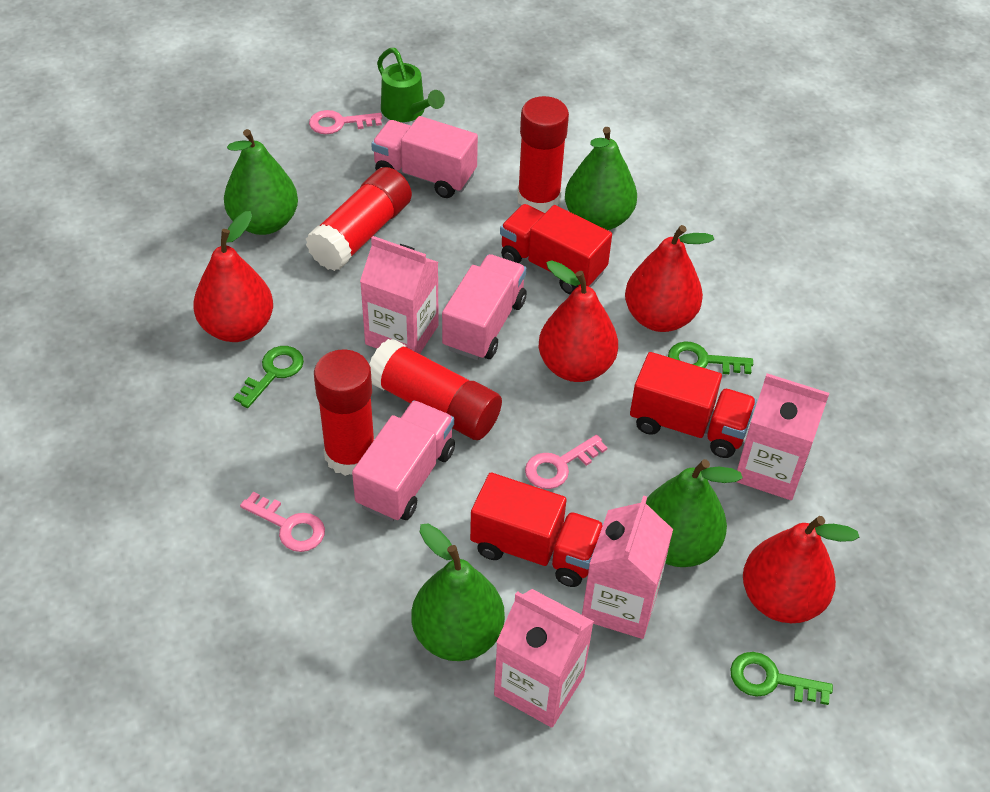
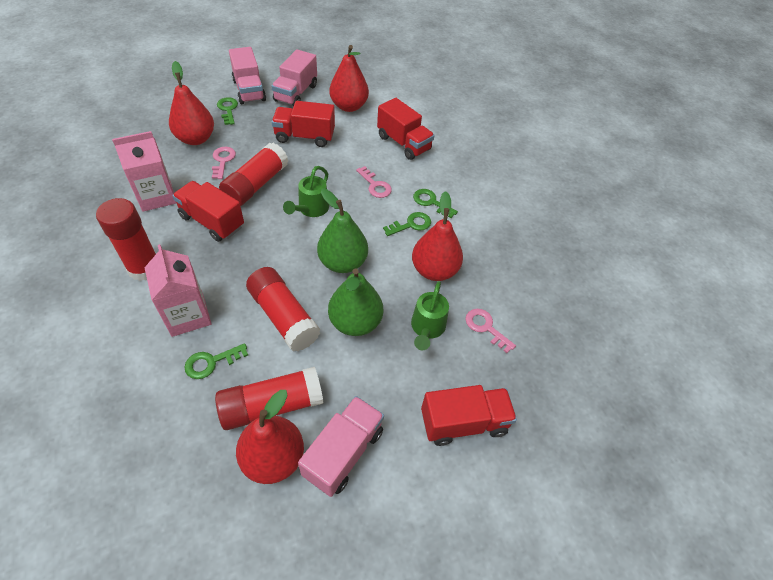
green key: 3 -> 4
green pear: 4 -> 2
green watering can: 1 -> 2
pink carton: 4 -> 2
red truck: 3 -> 4

